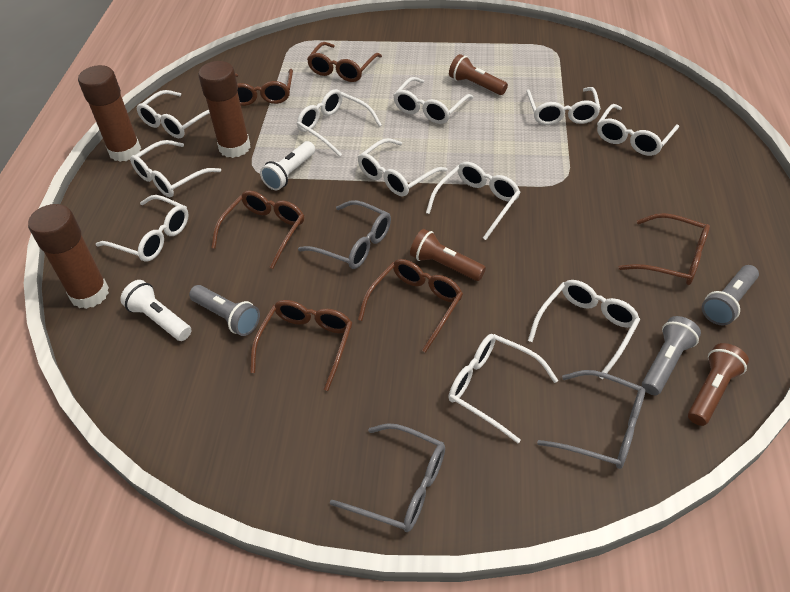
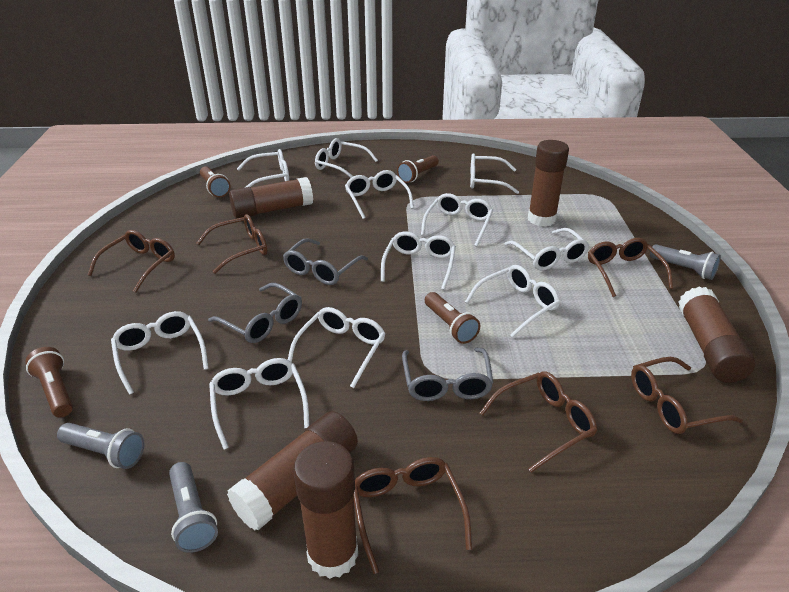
brown flashlight: 3 -> 4
brown glue stick: 3 -> 5
white flashlight: 2 -> 0

